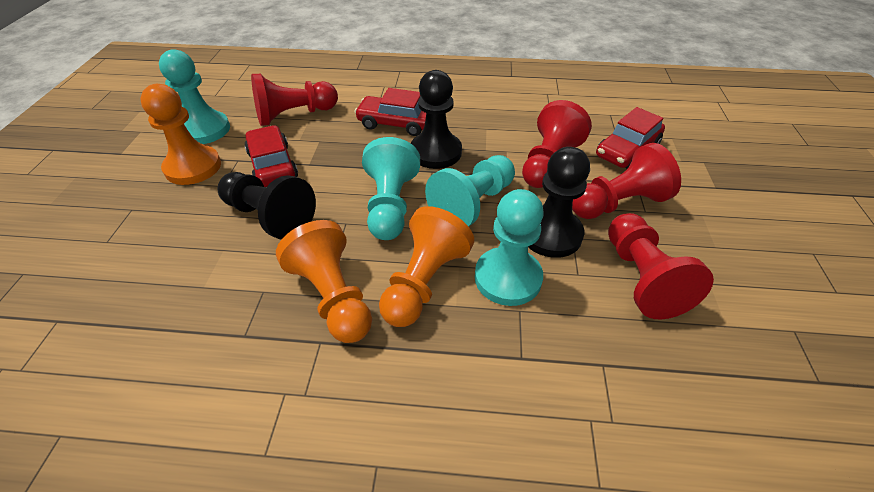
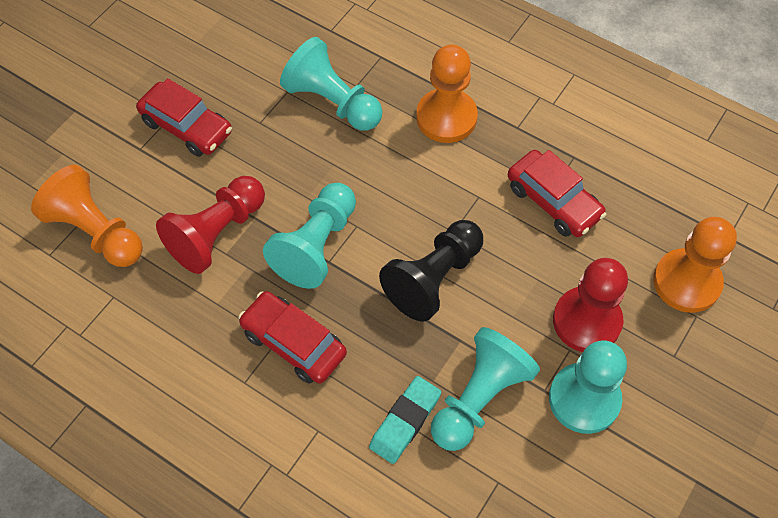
black pawn: 3 -> 1
red pawn: 4 -> 2
turquoise eraser: 0 -> 1

